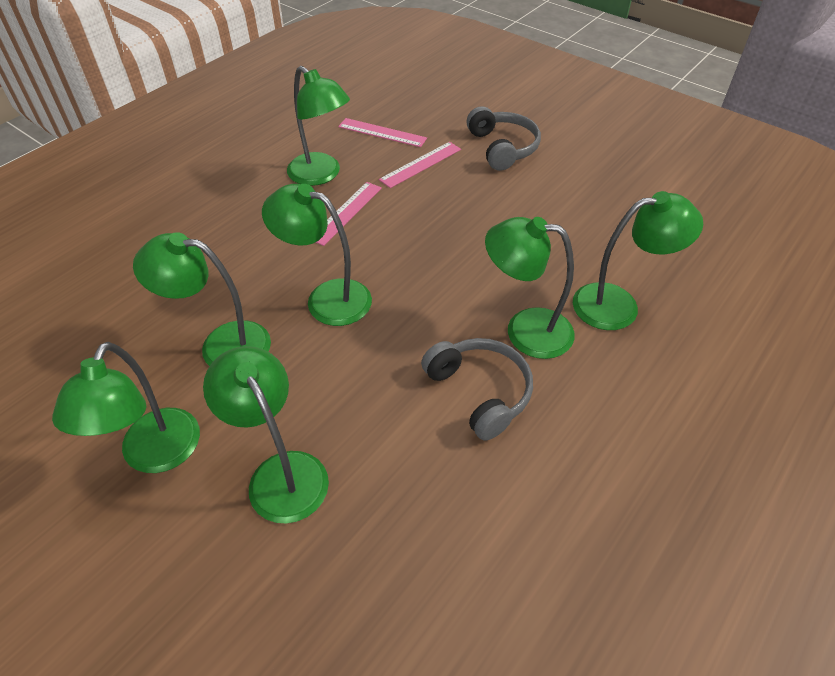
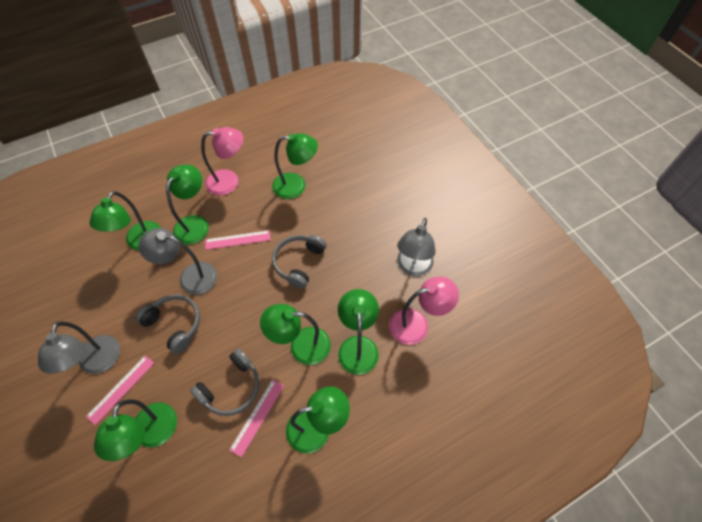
grey headphones: 2 -> 3
grey lamp: 0 -> 3
pink lamp: 0 -> 2

